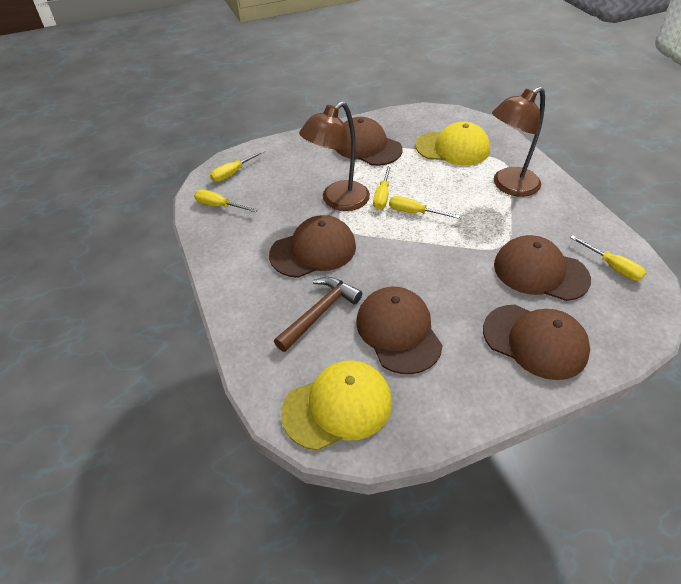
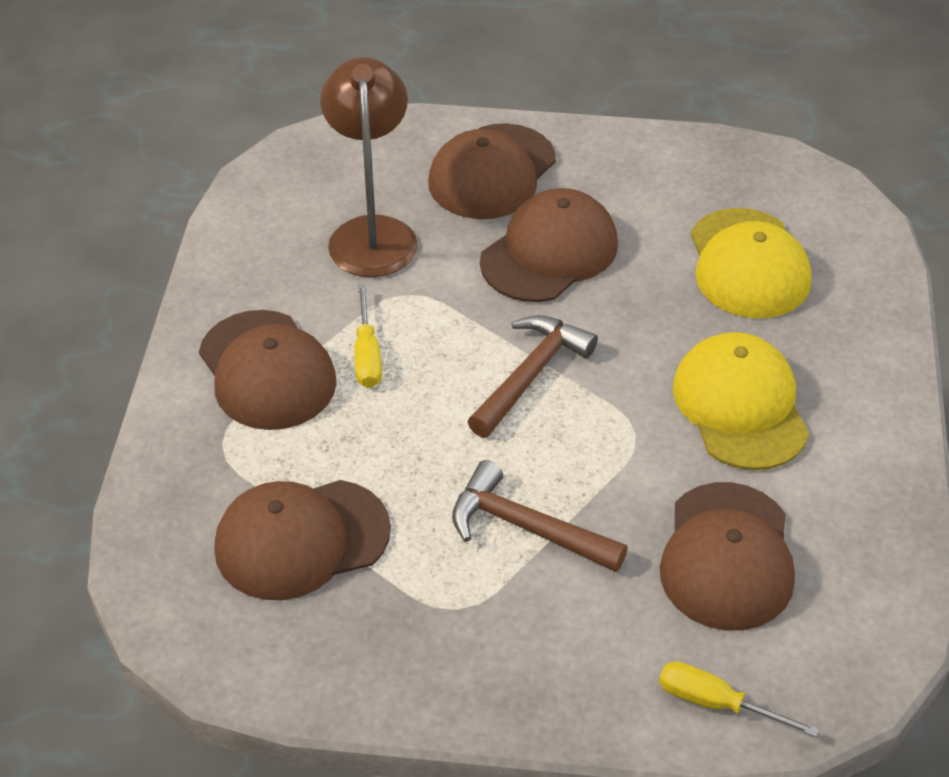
brown hammer: 1 -> 2
brown lamp: 2 -> 1
yellow screwdriver: 5 -> 2

